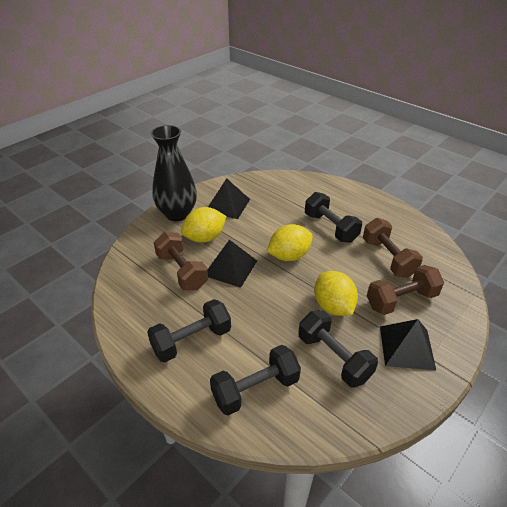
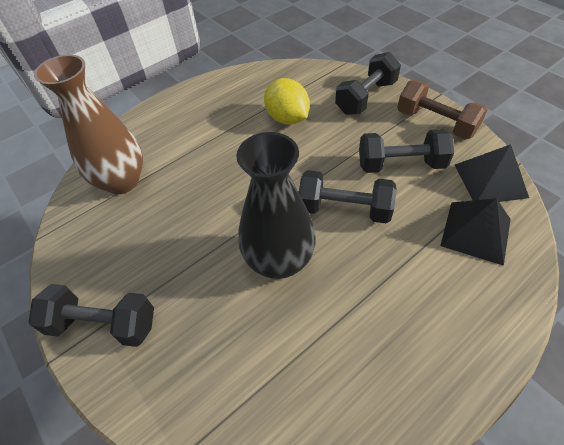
black pyramid: 3 -> 2
brown dumbbell: 3 -> 1
brown vase: 0 -> 1
yellow lemon: 3 -> 1

